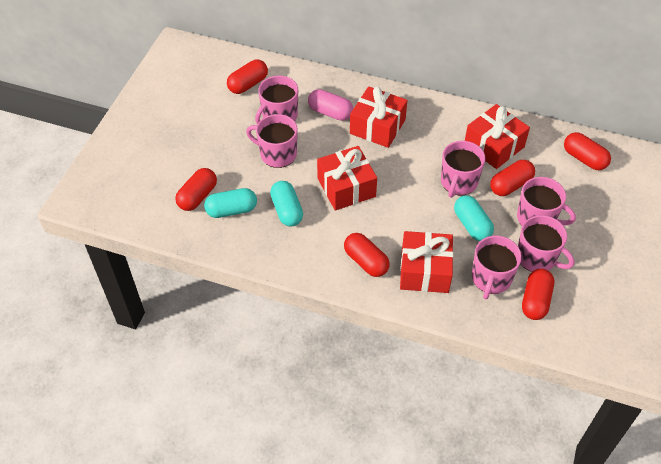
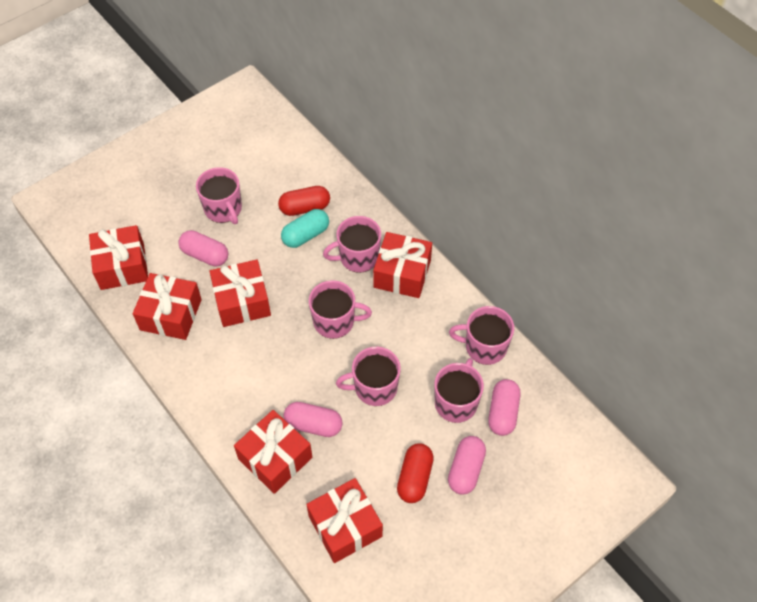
pink capsule: 1 -> 4
red capsule: 6 -> 2
red gift: 4 -> 6
turquoise capsule: 3 -> 1

